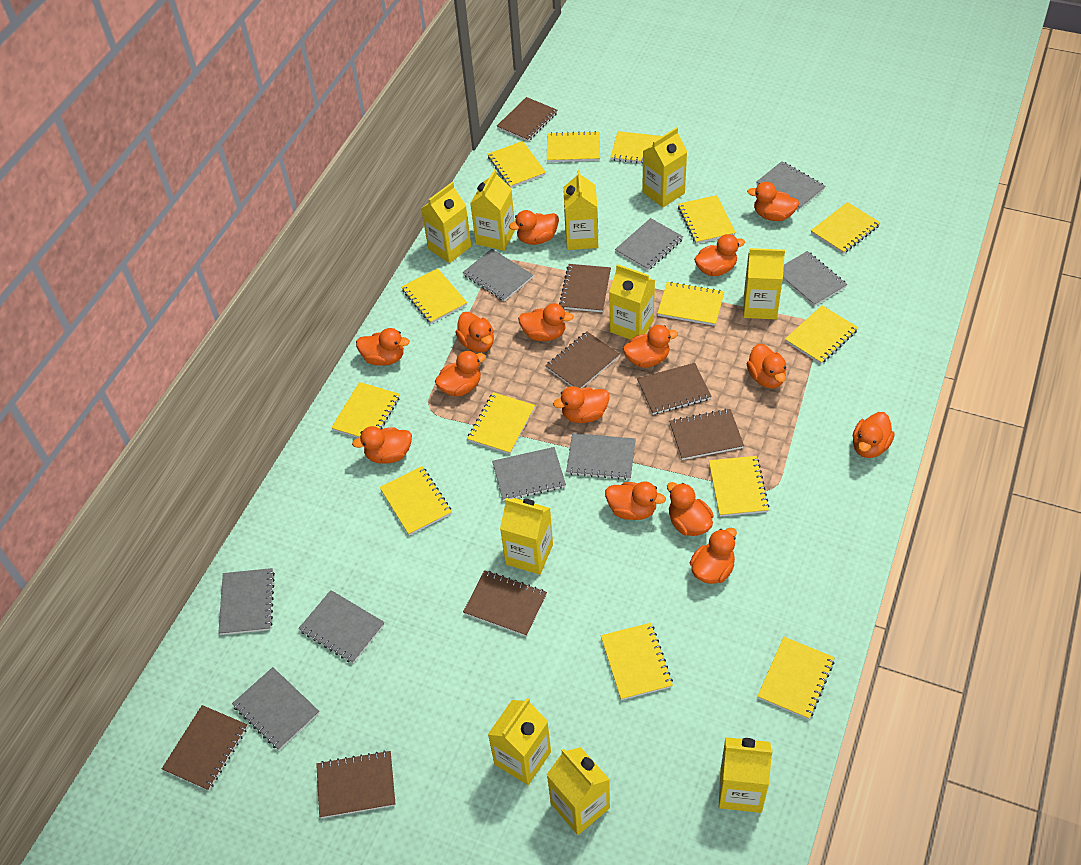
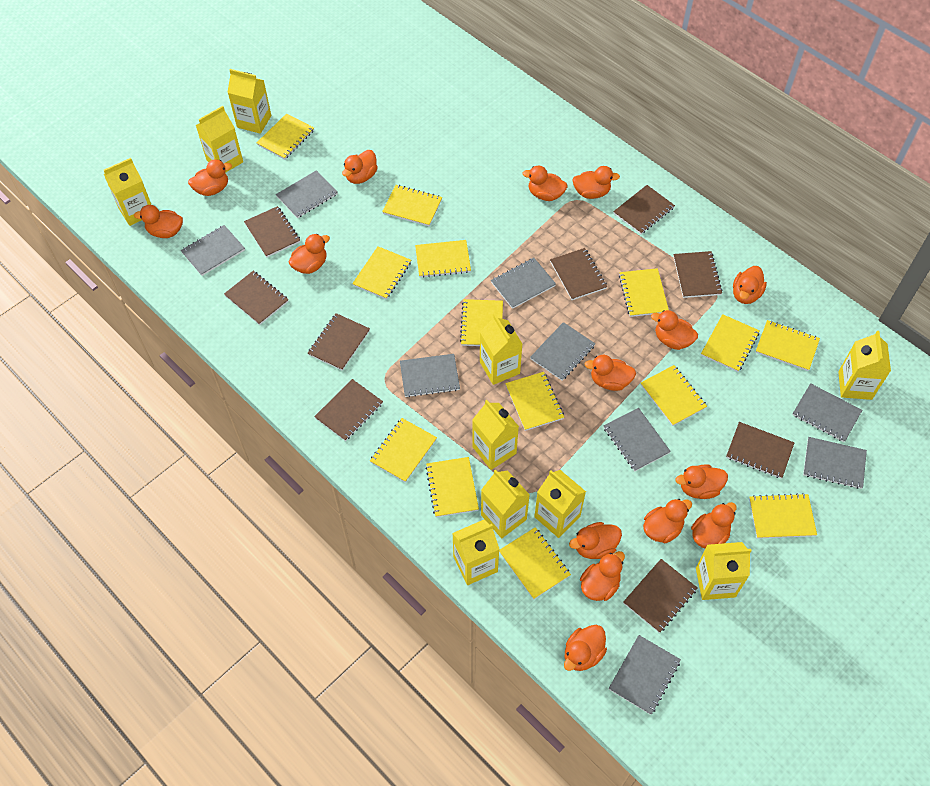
brown notebook: 8 -> 9

